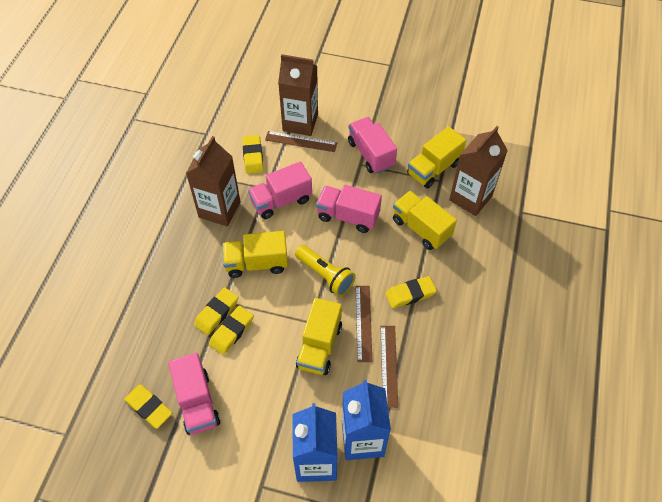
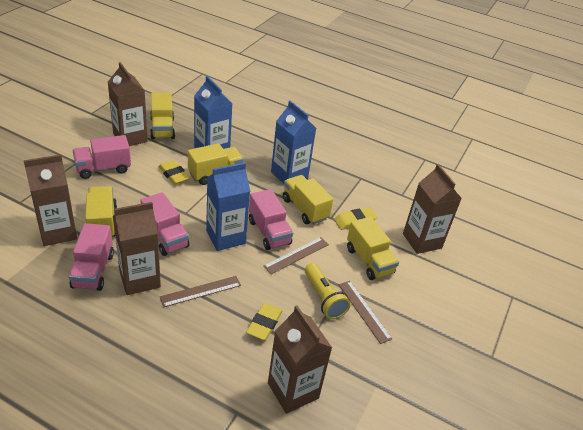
blue carton: 2 -> 3
brown carton: 3 -> 5
yellow eraser: 5 -> 3
yellow truck: 4 -> 5

